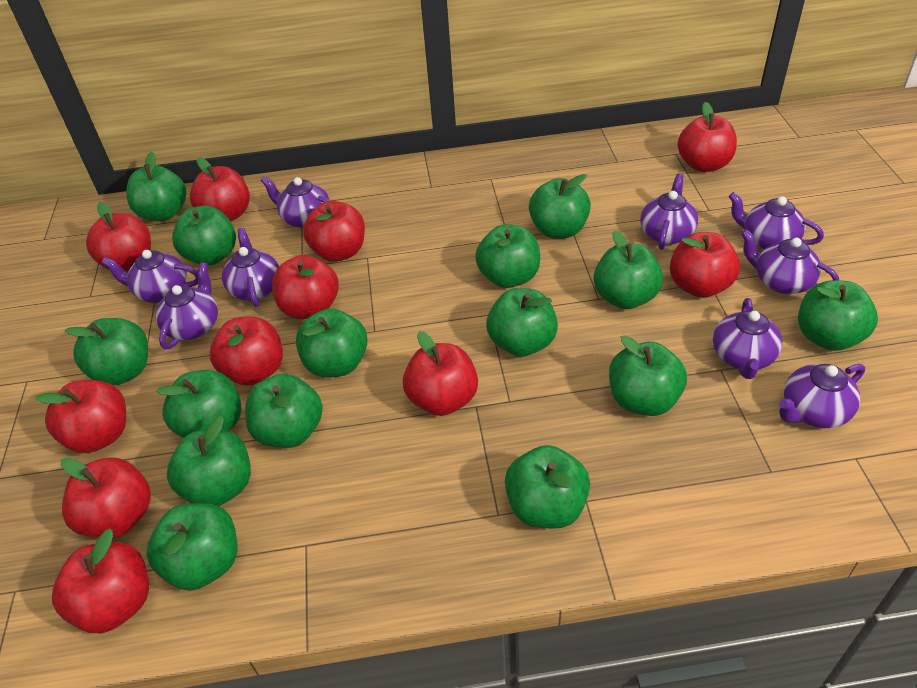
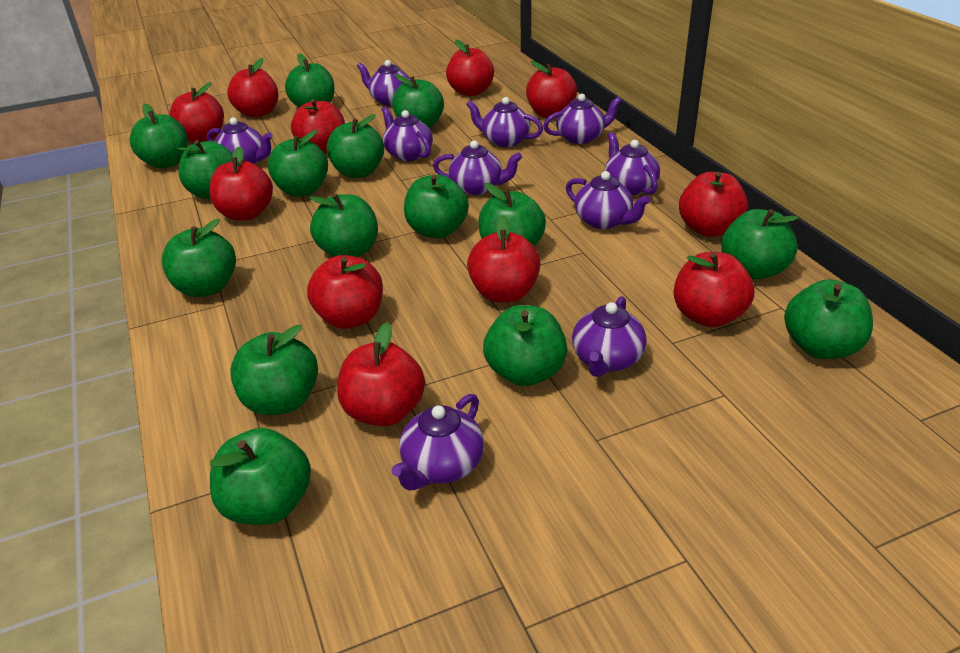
purple teapot: 9 -> 10

